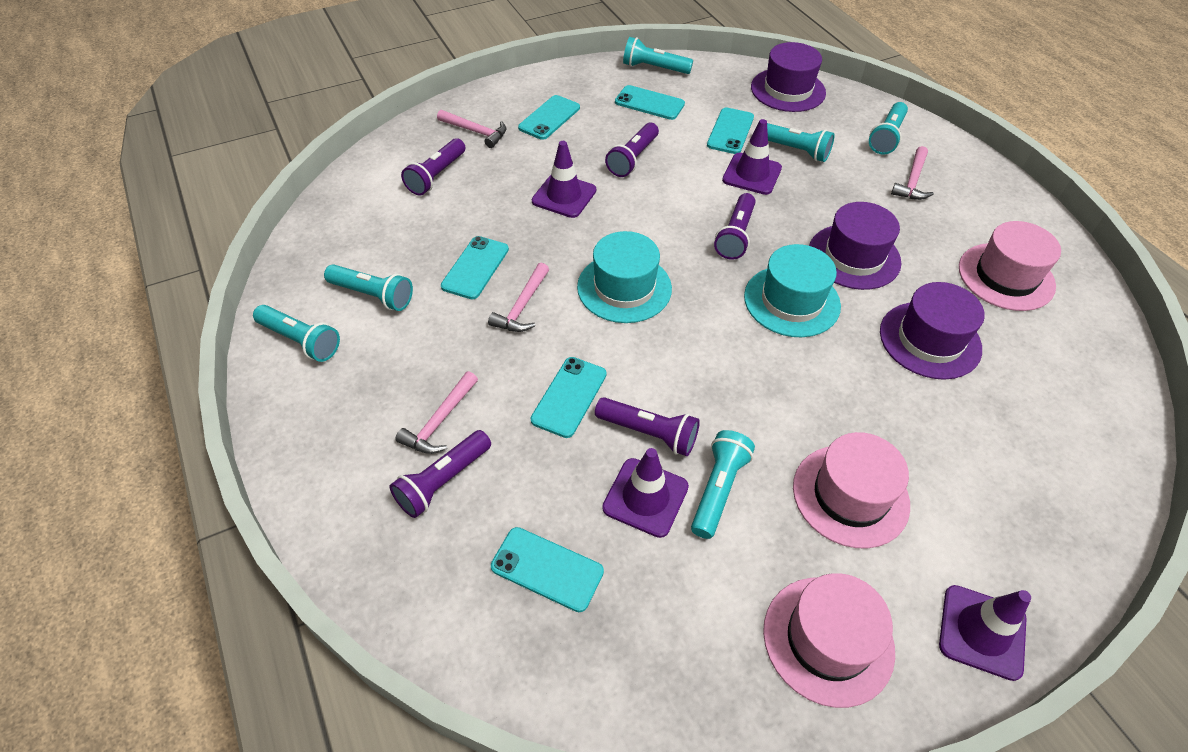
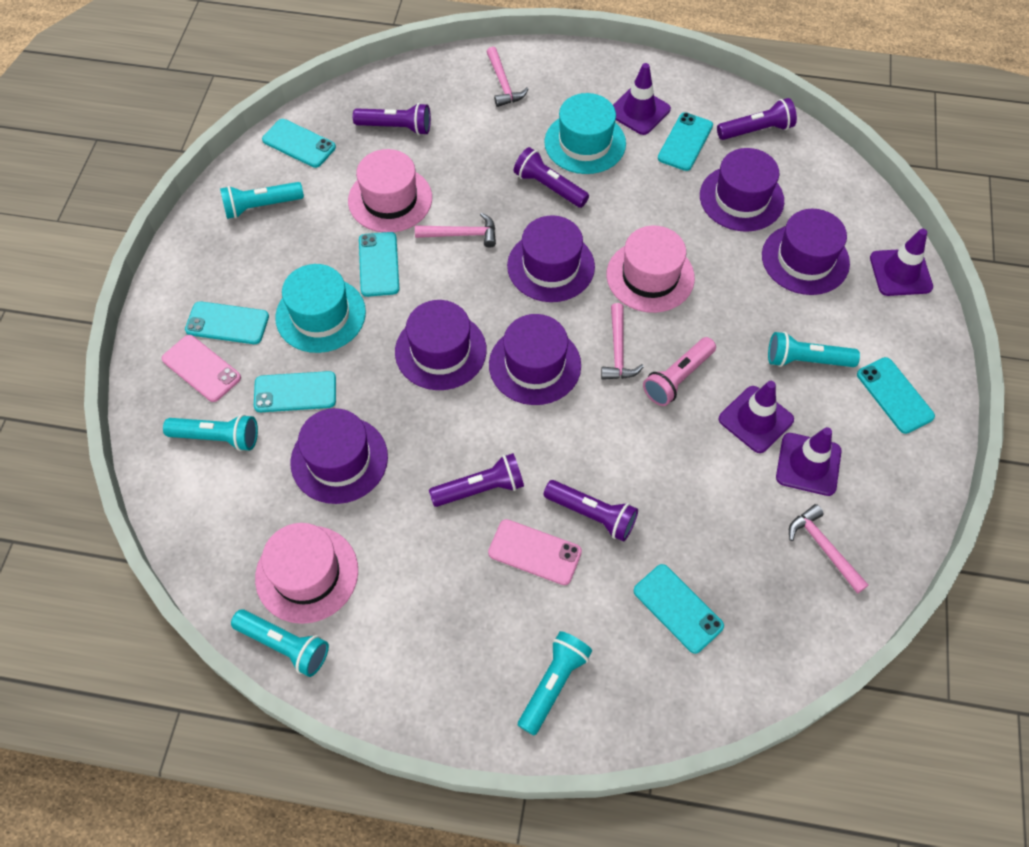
pink flashlight: 0 -> 1
pink phone: 0 -> 2
purple hat: 3 -> 6
turquoise flashlight: 6 -> 5
turquoise phone: 6 -> 7

